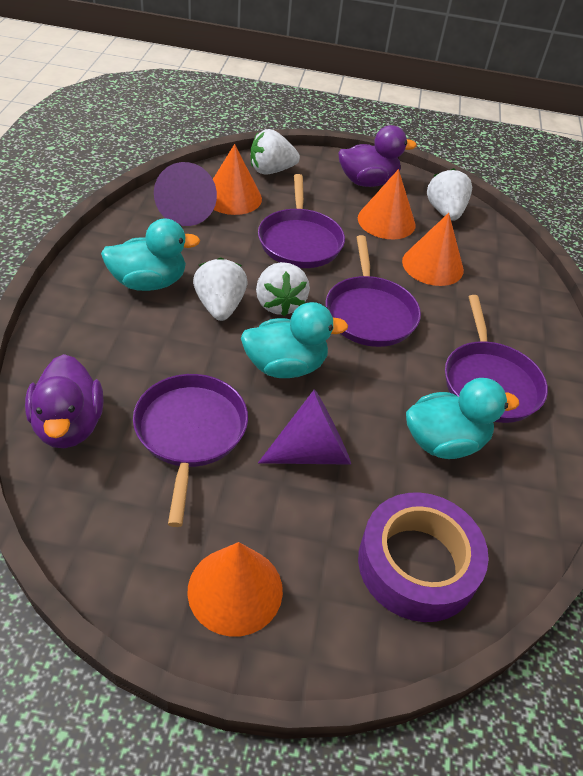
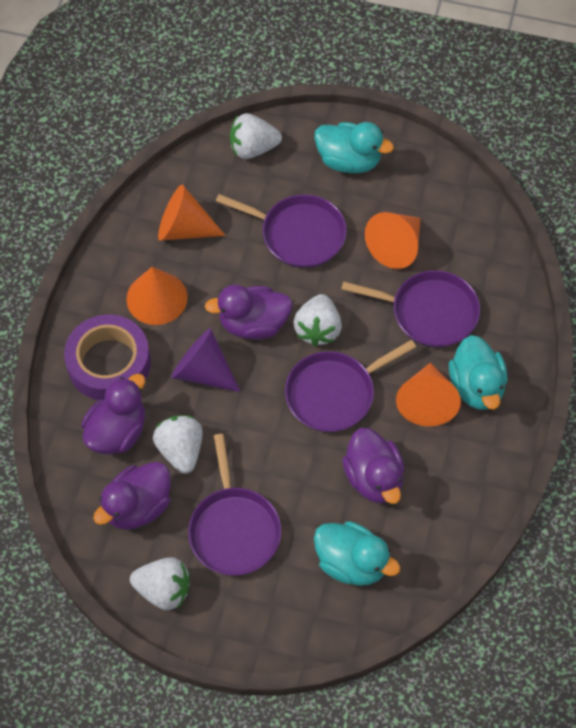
purple cone: 2 -> 1
purple duck: 2 -> 4

